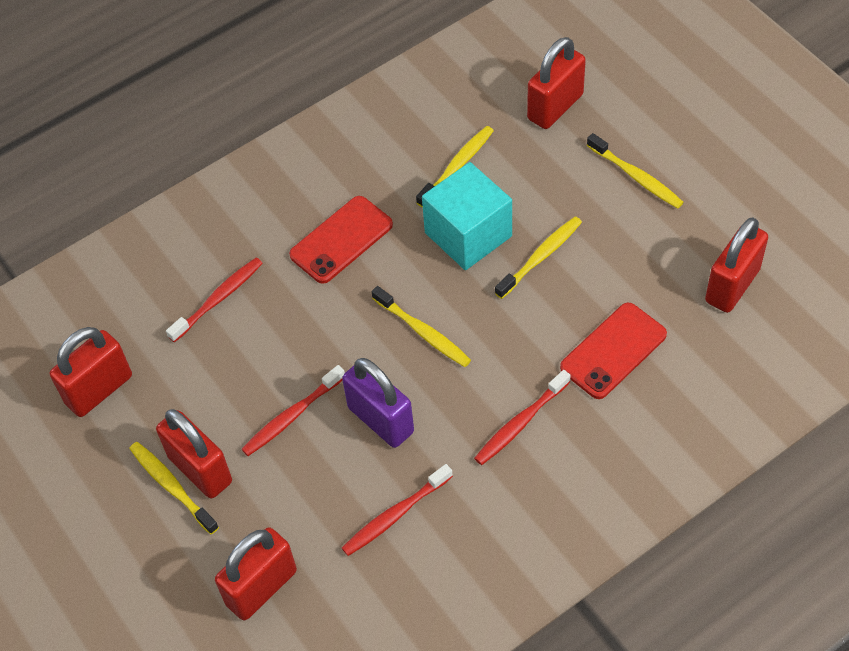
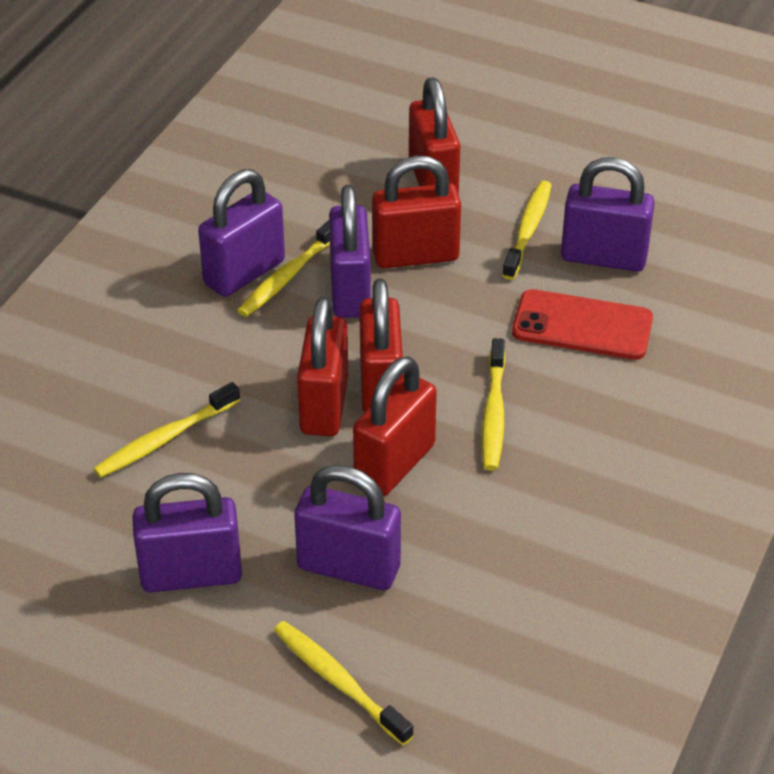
purple padlock: 1 -> 5
red phone: 2 -> 1
red toothbrush: 4 -> 0
turquoise cube: 1 -> 0

